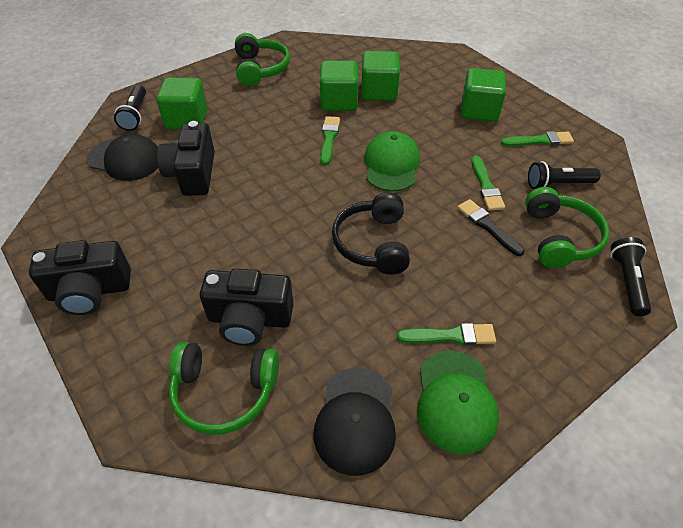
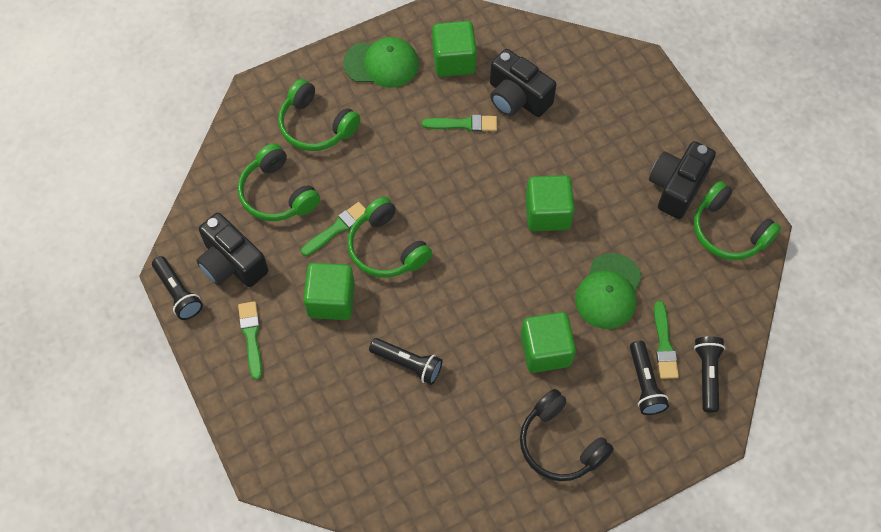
black brush: 1 -> 0
black cap: 2 -> 0
black flashlight: 3 -> 4
green headphones: 3 -> 4

